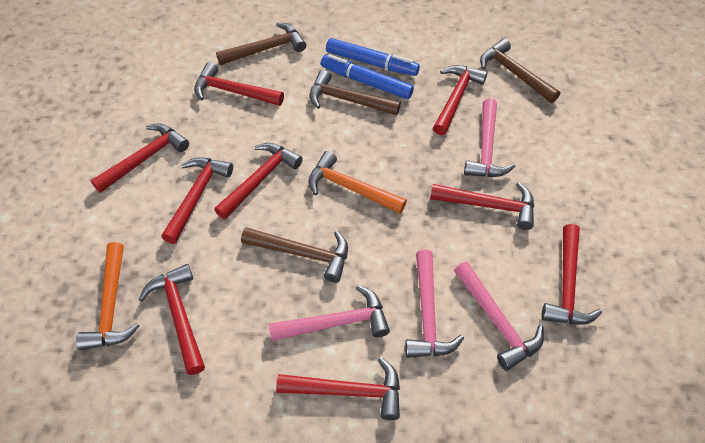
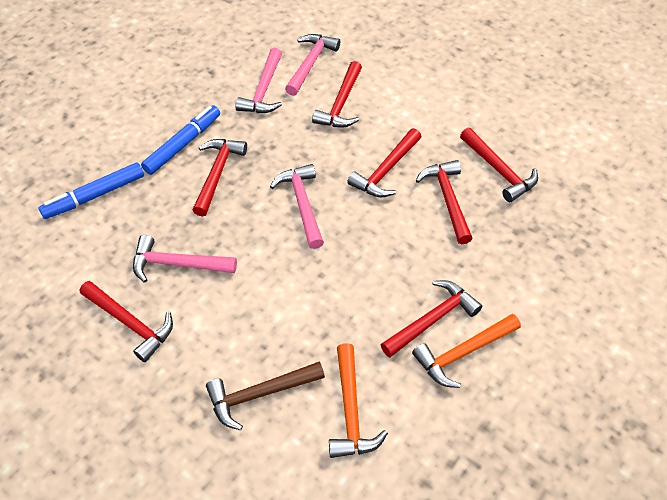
brown hammer: 4 -> 1
red hammer: 9 -> 7

